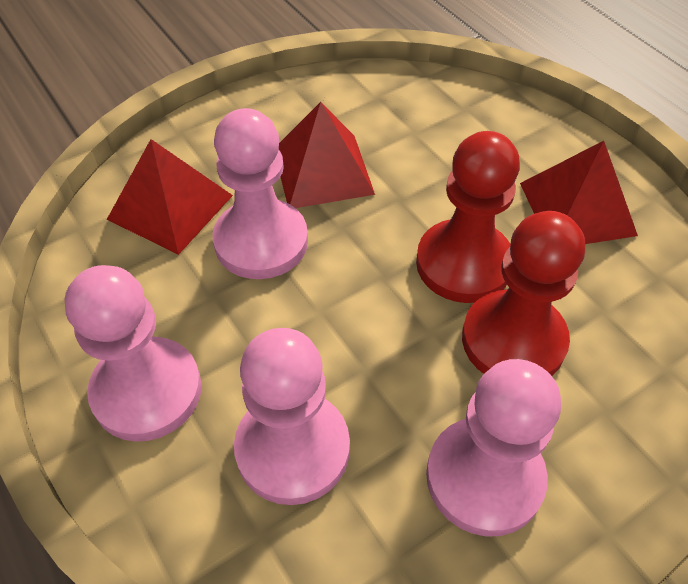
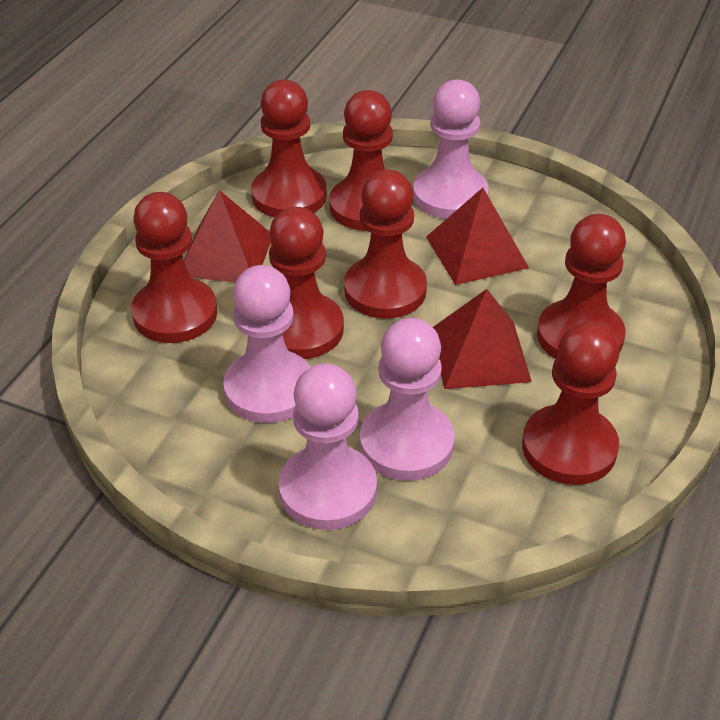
red pawn: 2 -> 7

